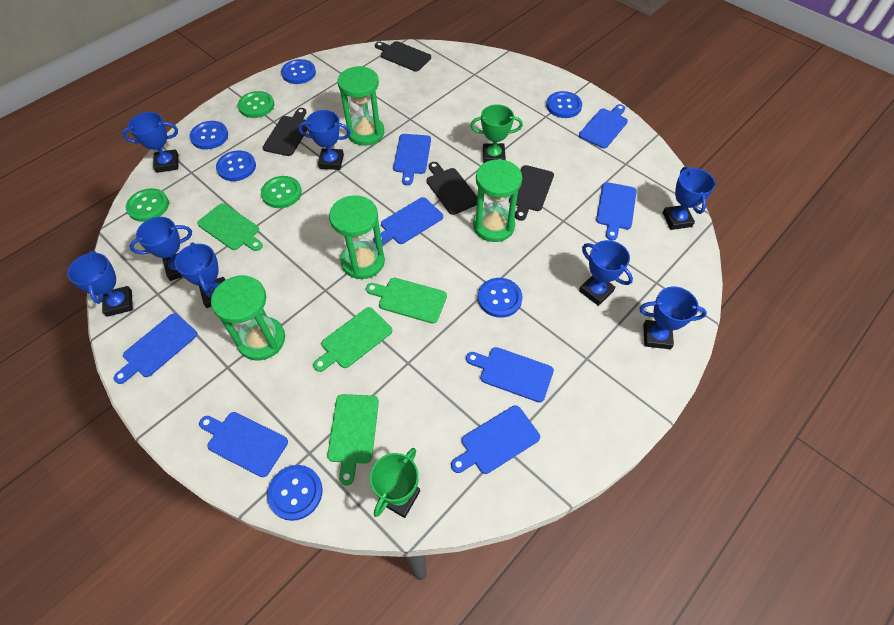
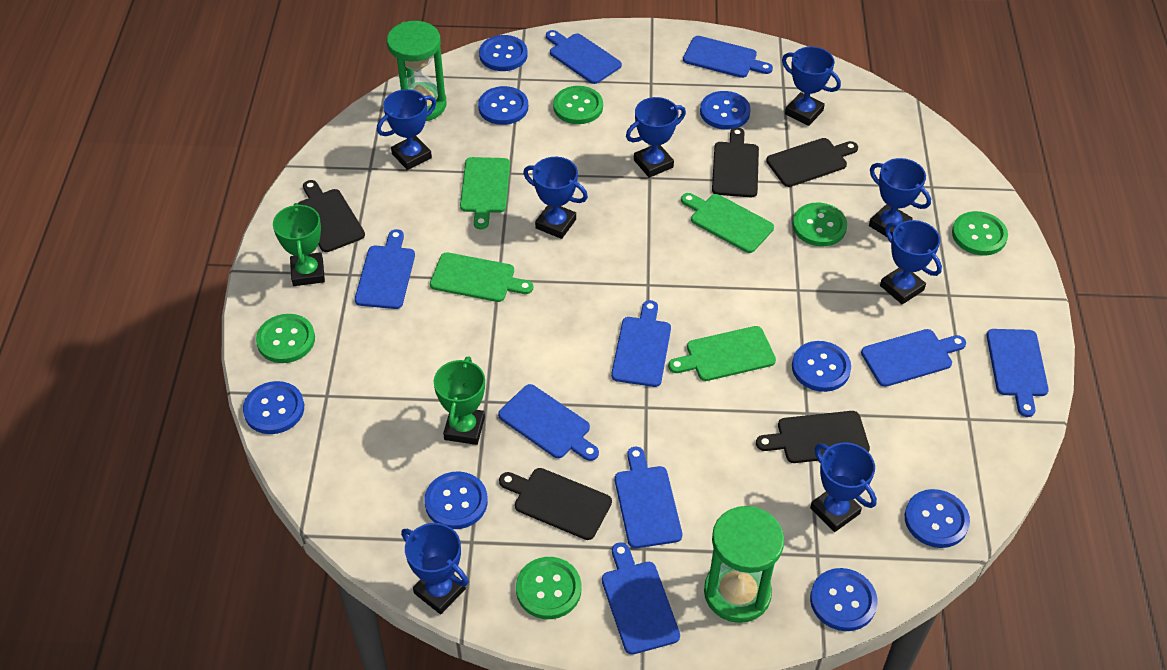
black cutting board: 4 -> 5
blue button: 6 -> 8
blue cutting board: 8 -> 9
green button: 3 -> 5
green hourglass: 4 -> 2

